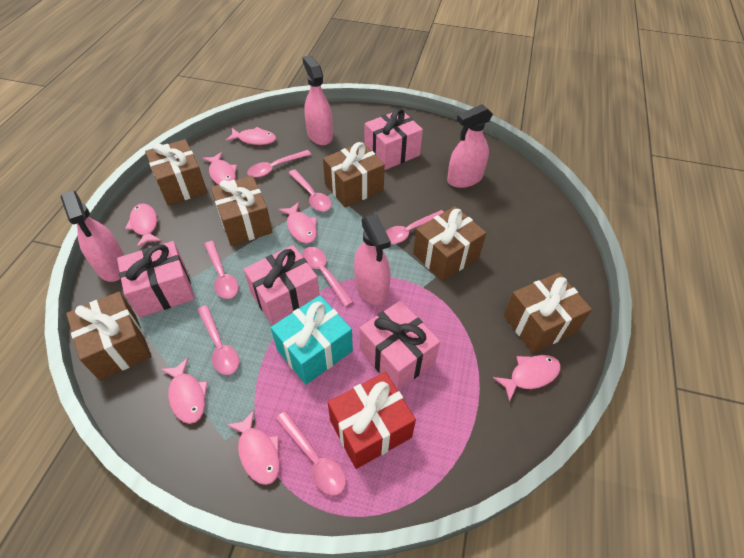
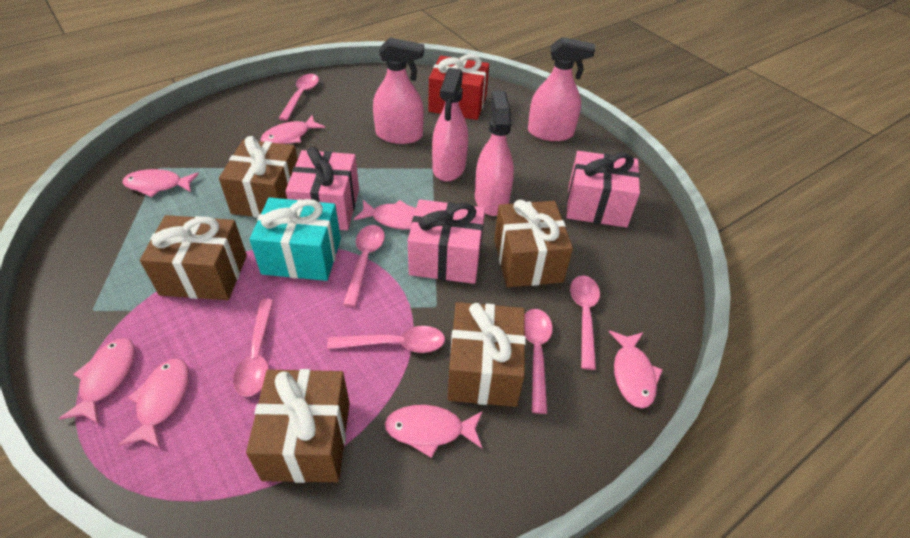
brown gift: 6 -> 5
pink gift: 4 -> 3
pink spoon: 7 -> 6

